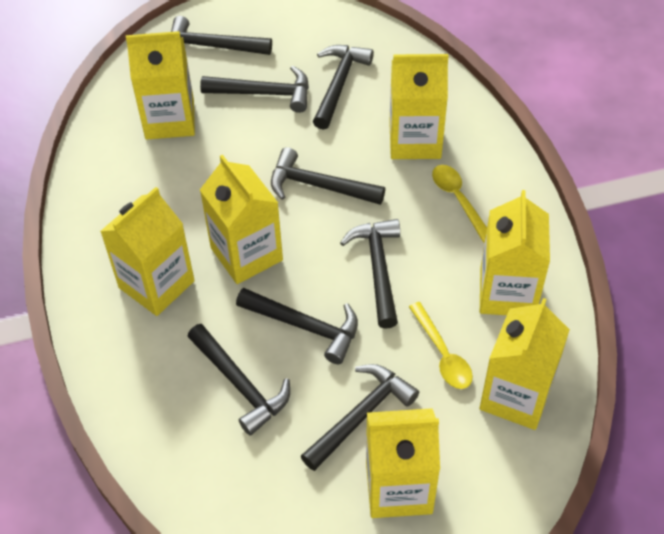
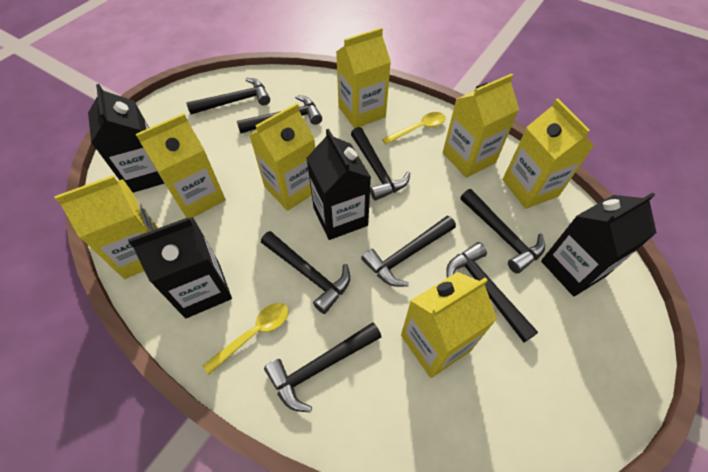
black carton: 0 -> 4

